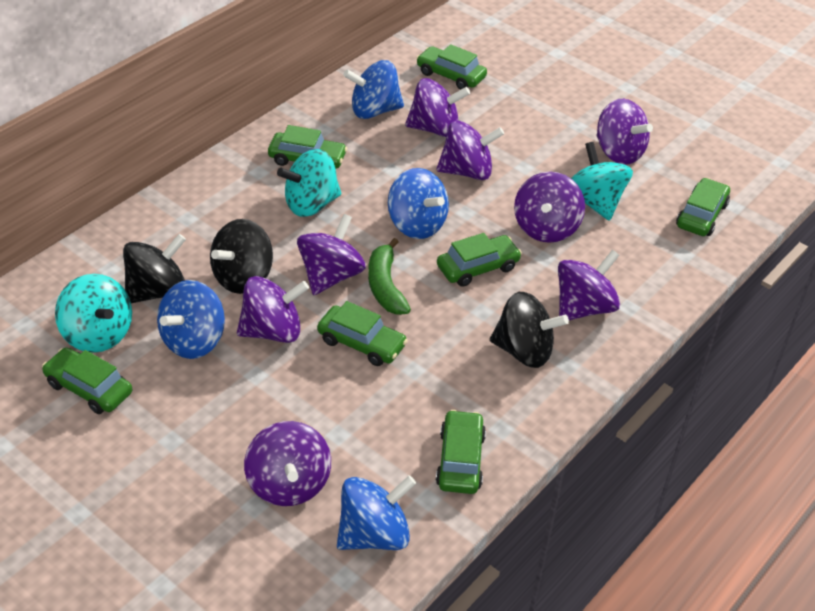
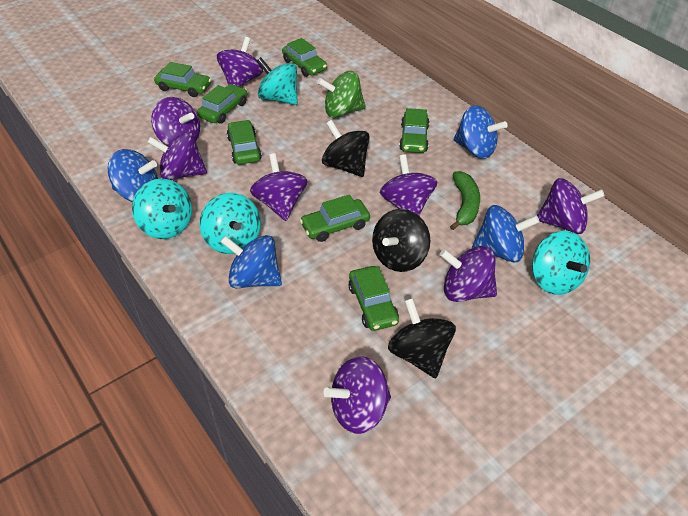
green spinning top: 0 -> 1
turquoise spinning top: 3 -> 4

